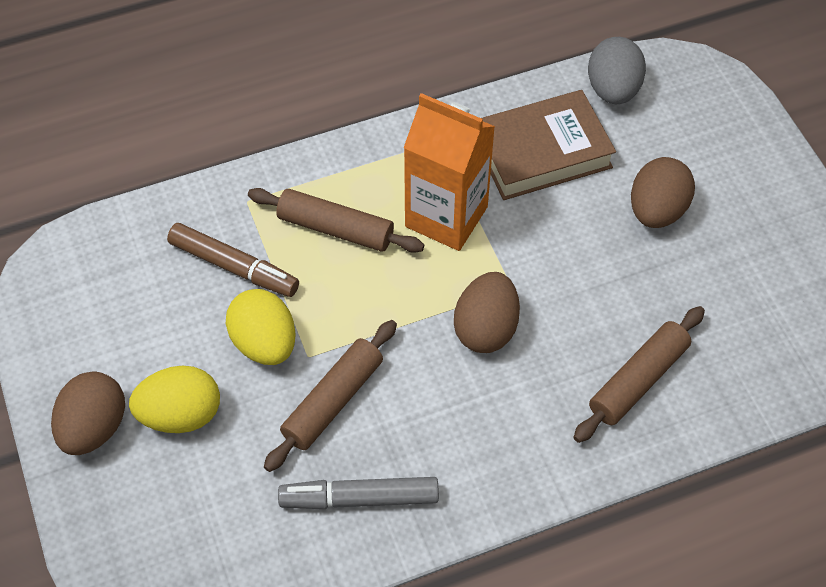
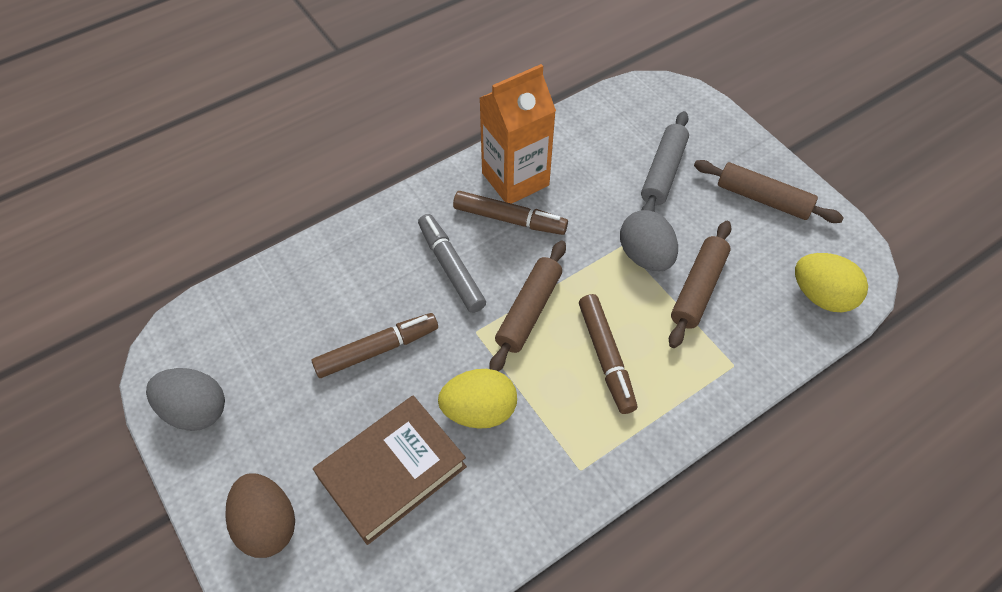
brown egg: 3 -> 1
brown marker: 1 -> 3
grey egg: 1 -> 2
grey rolling pin: 0 -> 1

